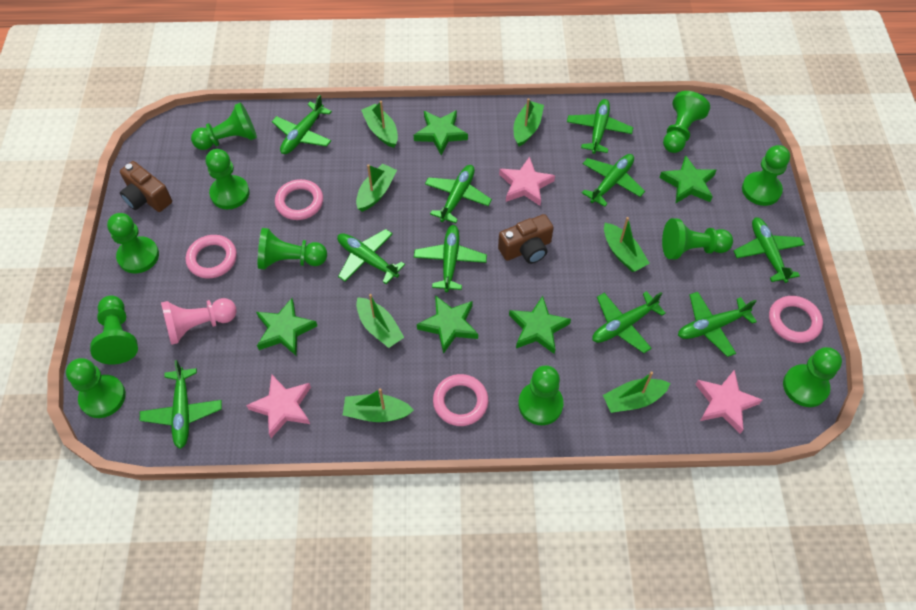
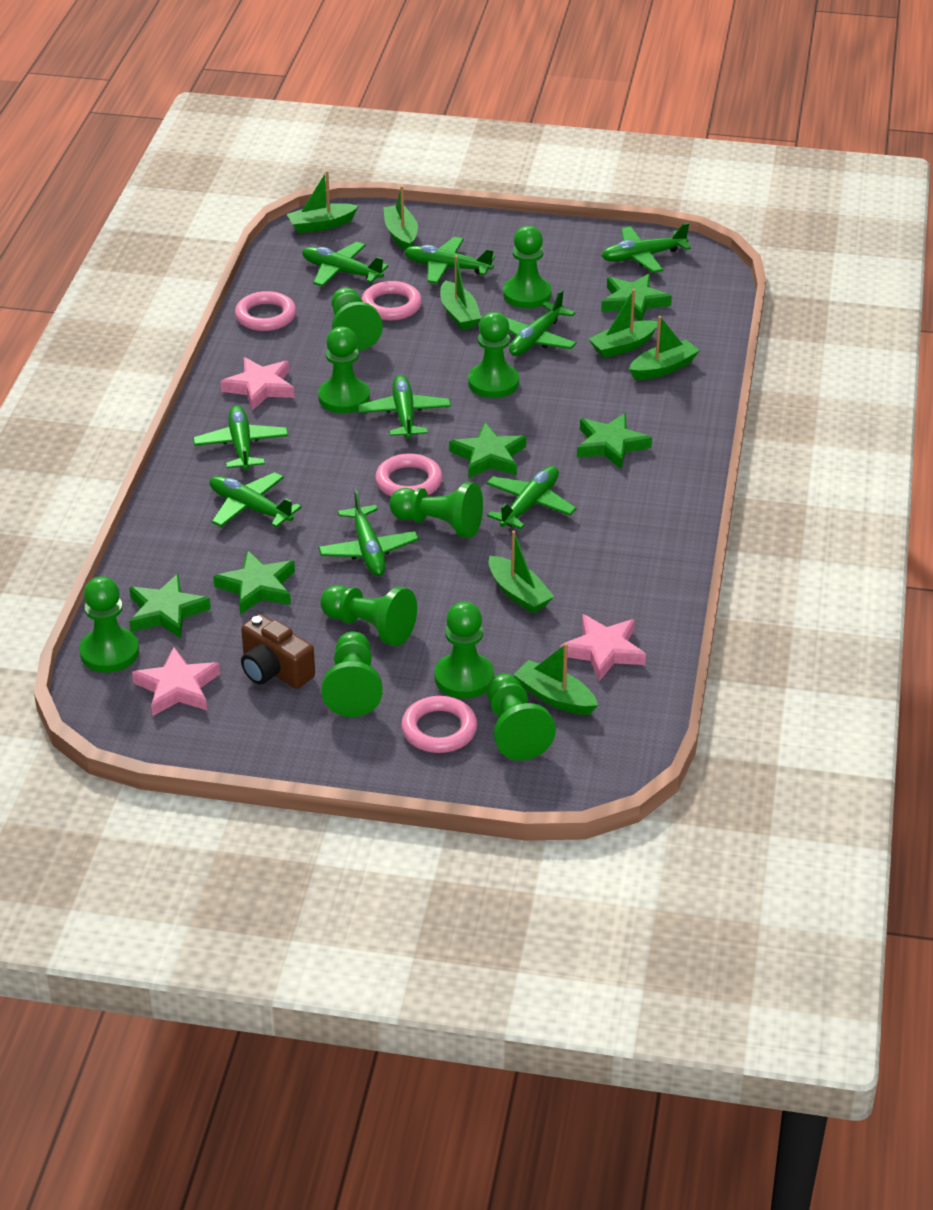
brown camera: 2 -> 1
green pawn: 11 -> 10
green plane: 10 -> 9
pink pawn: 1 -> 0

